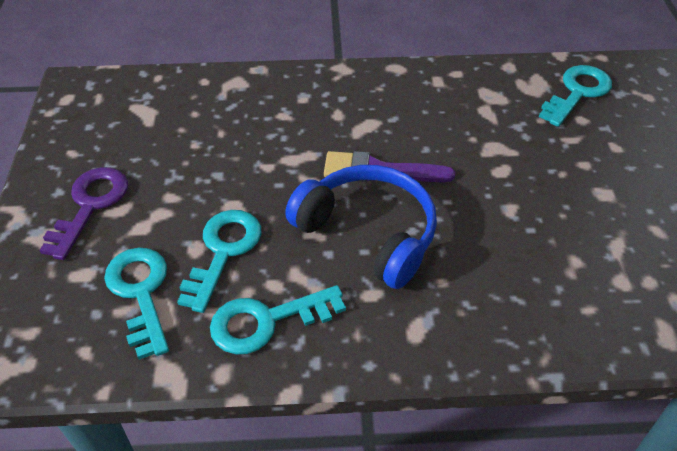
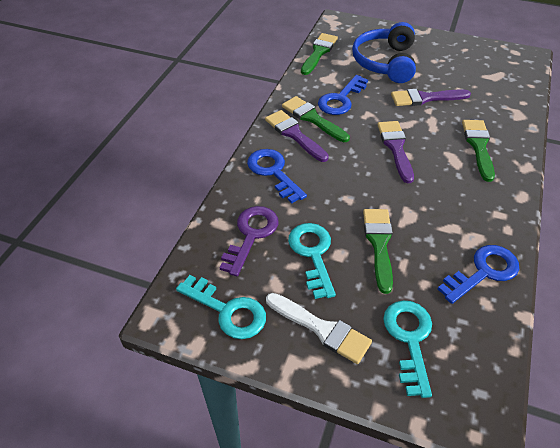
blue key: 0 -> 3
green brush: 0 -> 4
purple brush: 1 -> 3
turquoise key: 4 -> 3
white brush: 0 -> 1

